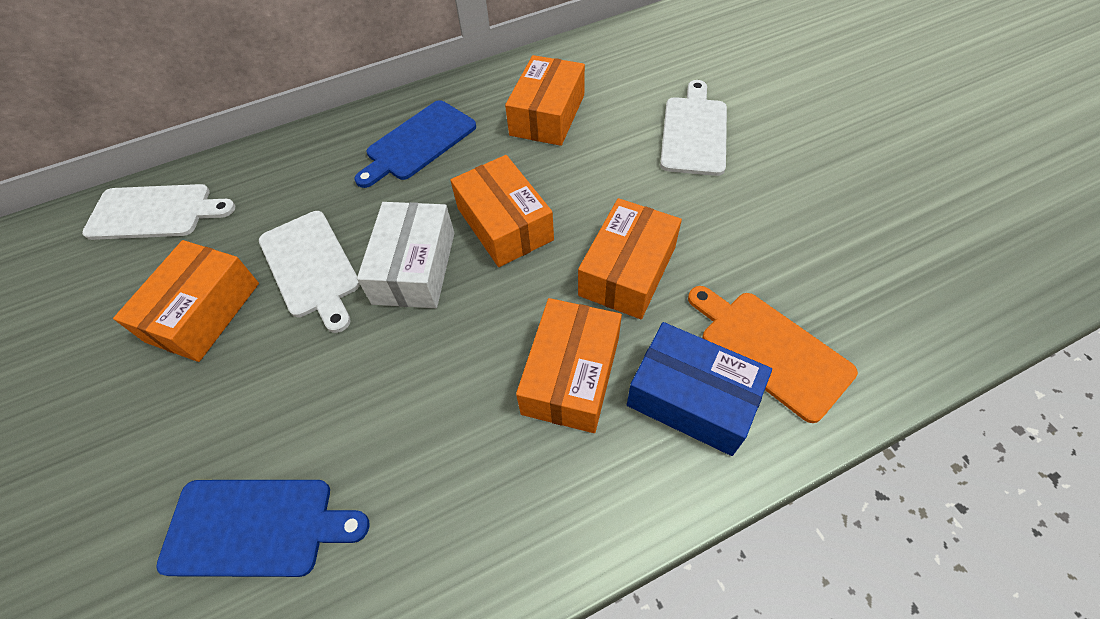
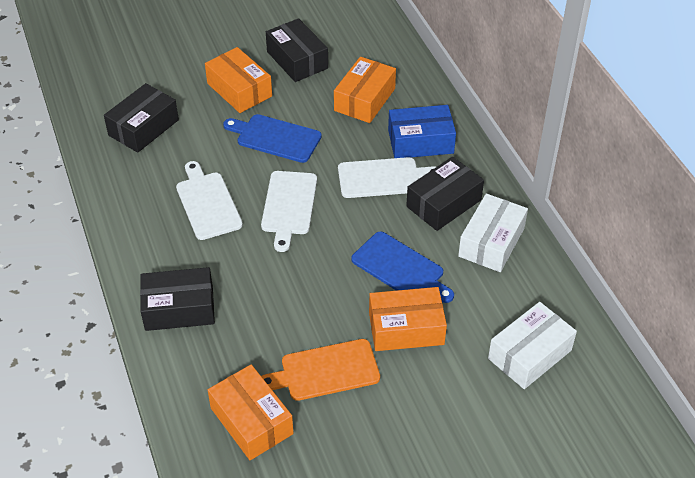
black box: 0 -> 4
orange box: 5 -> 4
white box: 1 -> 2

